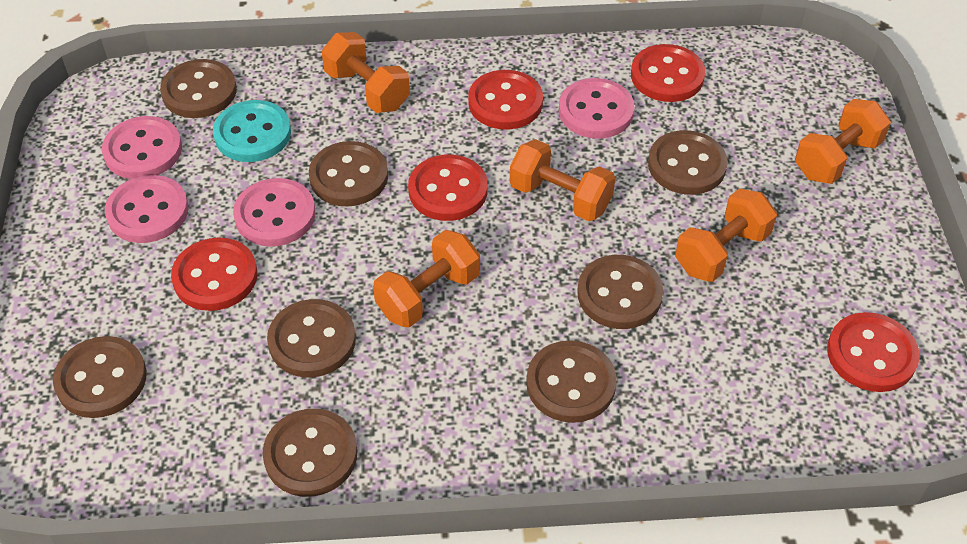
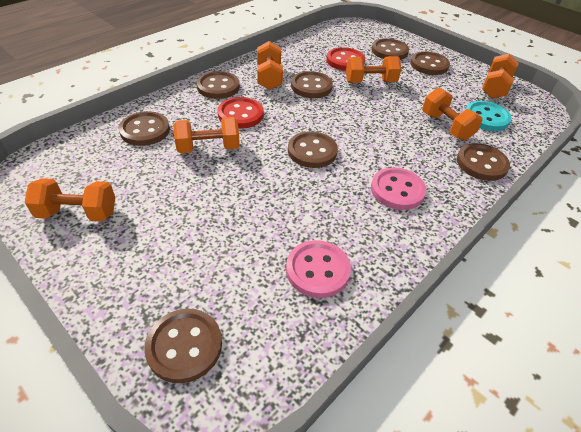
orange dumbbell: 5 -> 6
pink button: 4 -> 2
red button: 5 -> 2

